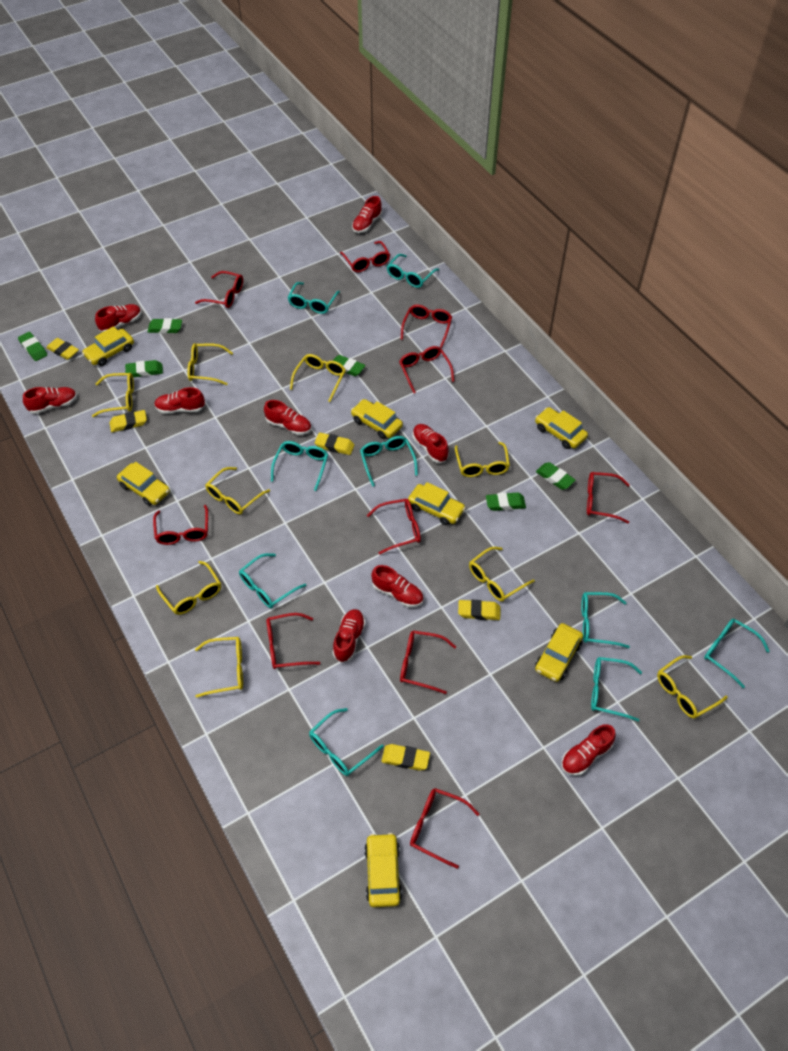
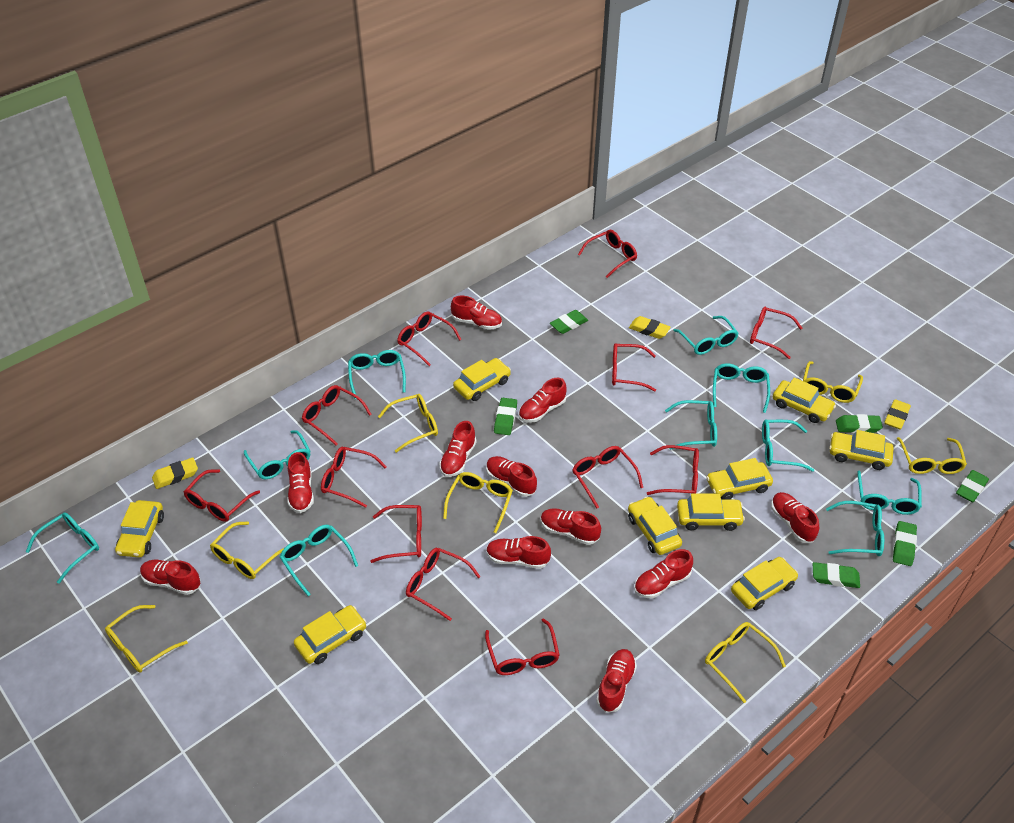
red glasses: 10 -> 12
red shoe: 9 -> 11
turquoise glasses: 9 -> 10
yellow car: 7 -> 9
yellow eraser: 5 -> 3
yellow glasses: 9 -> 7

